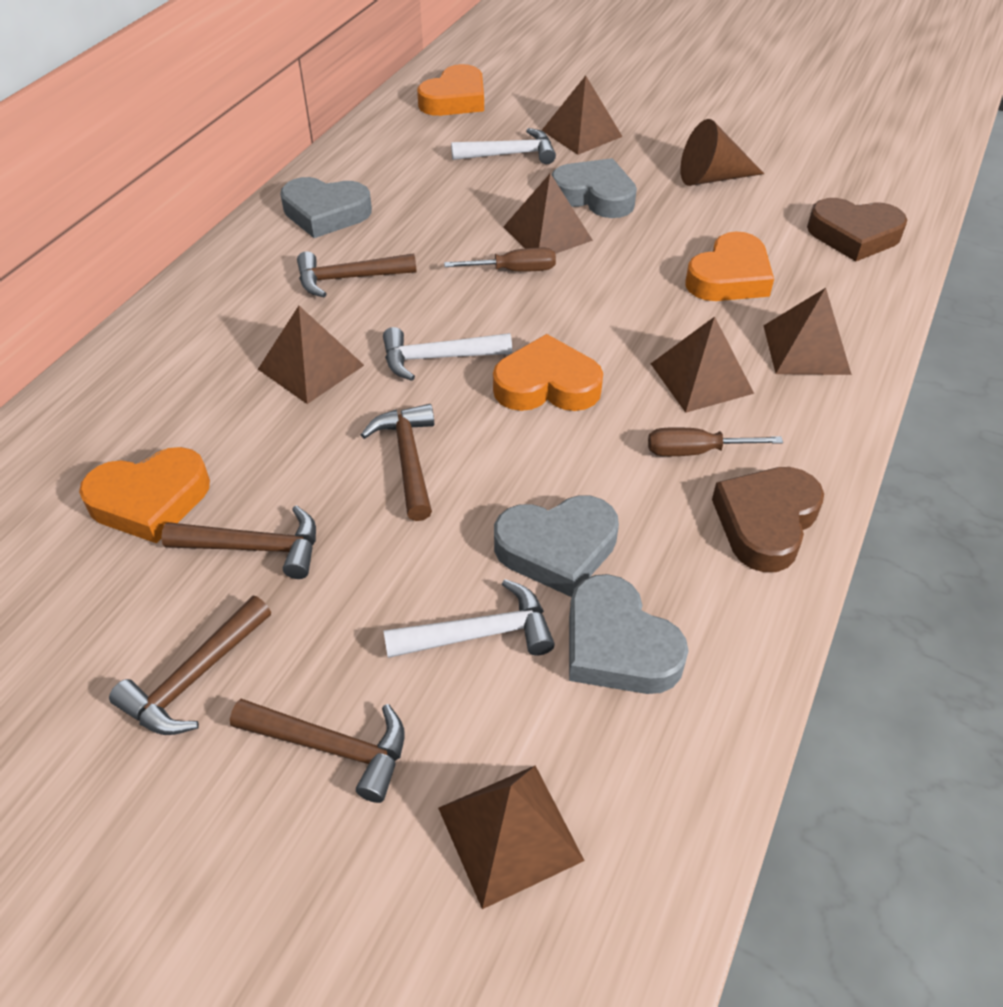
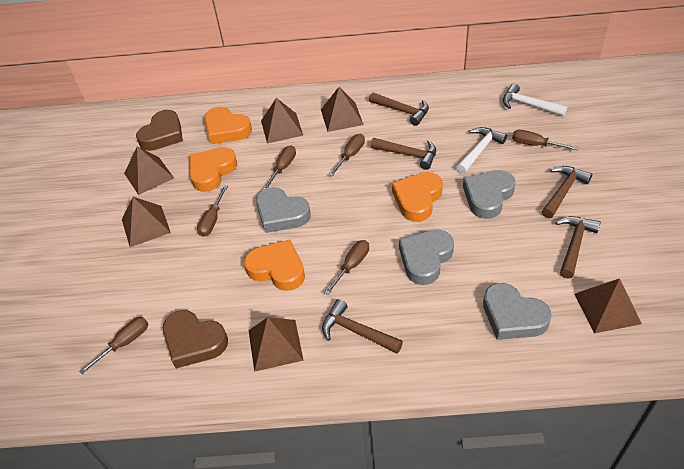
brown cone: 1 -> 0
brown screwdriver: 2 -> 6
white hammer: 3 -> 2

